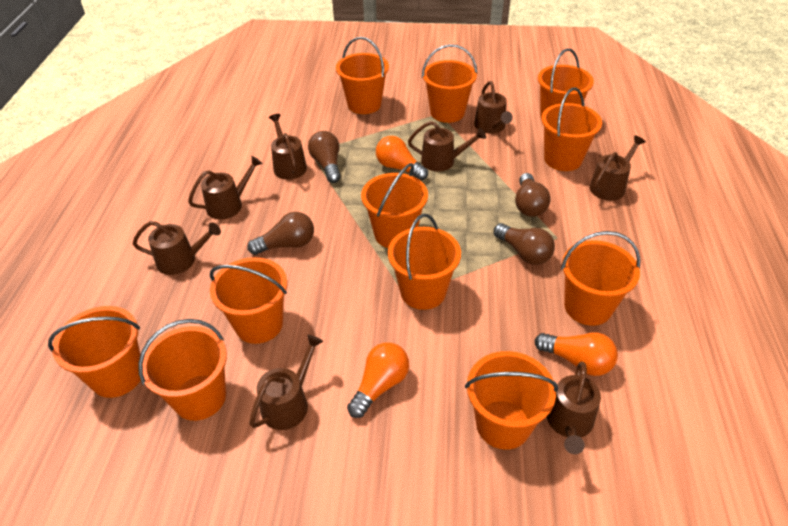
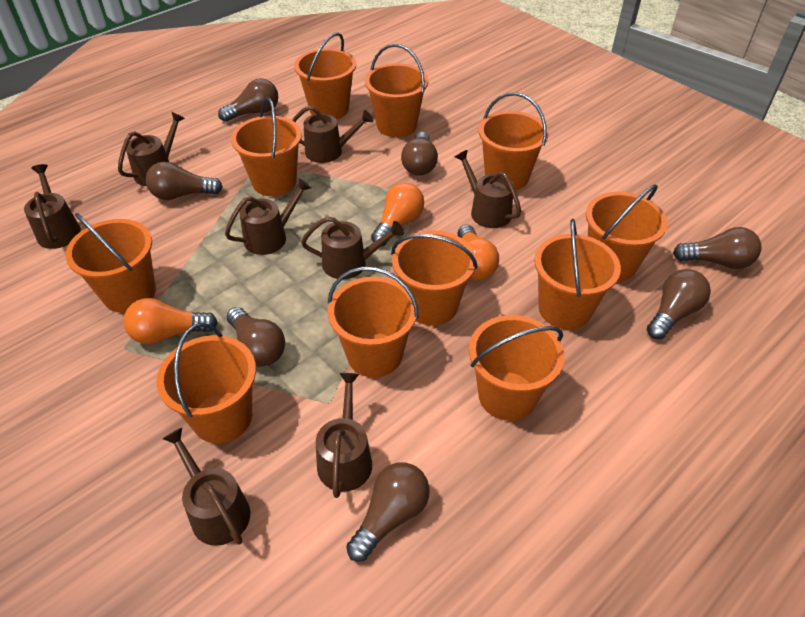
brown light bulb: 4 -> 7

